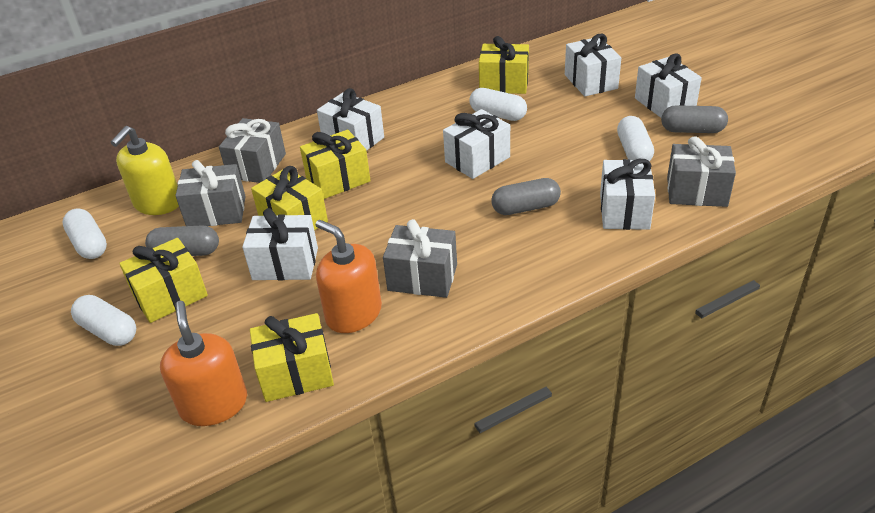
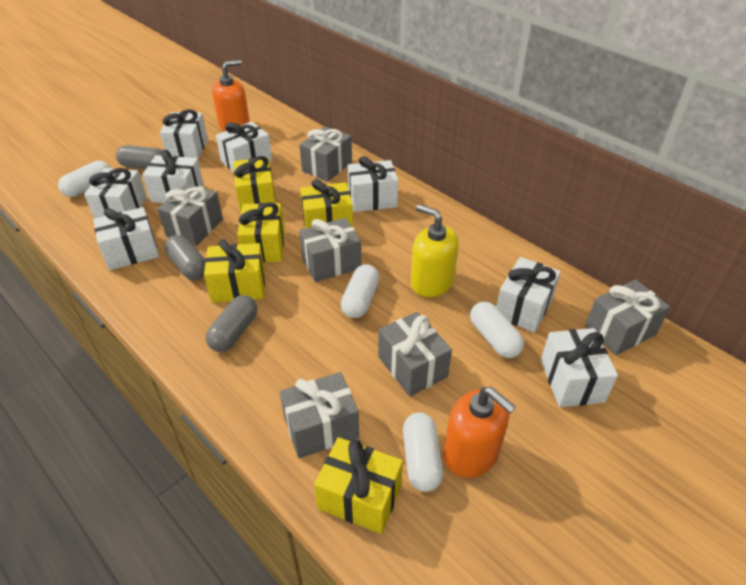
grey gift: 4 -> 6
white gift: 6 -> 8

